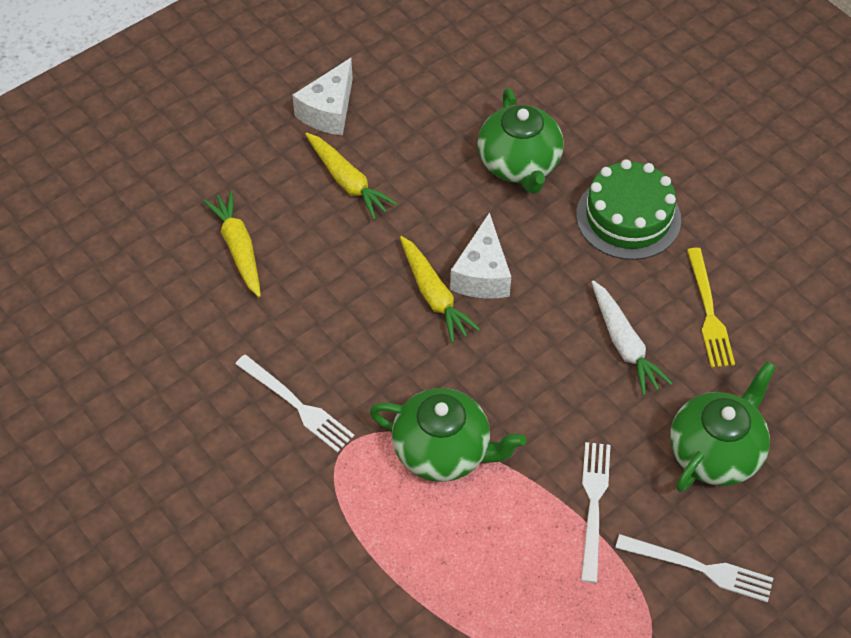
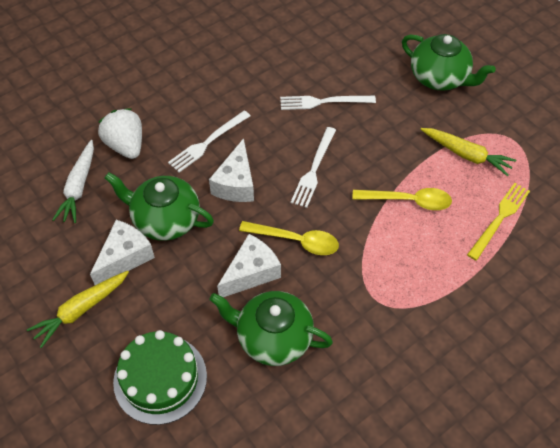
white cheese: 2 -> 3
white strawberry: 0 -> 1
yellow carrot: 3 -> 2
yellow spoon: 0 -> 2

